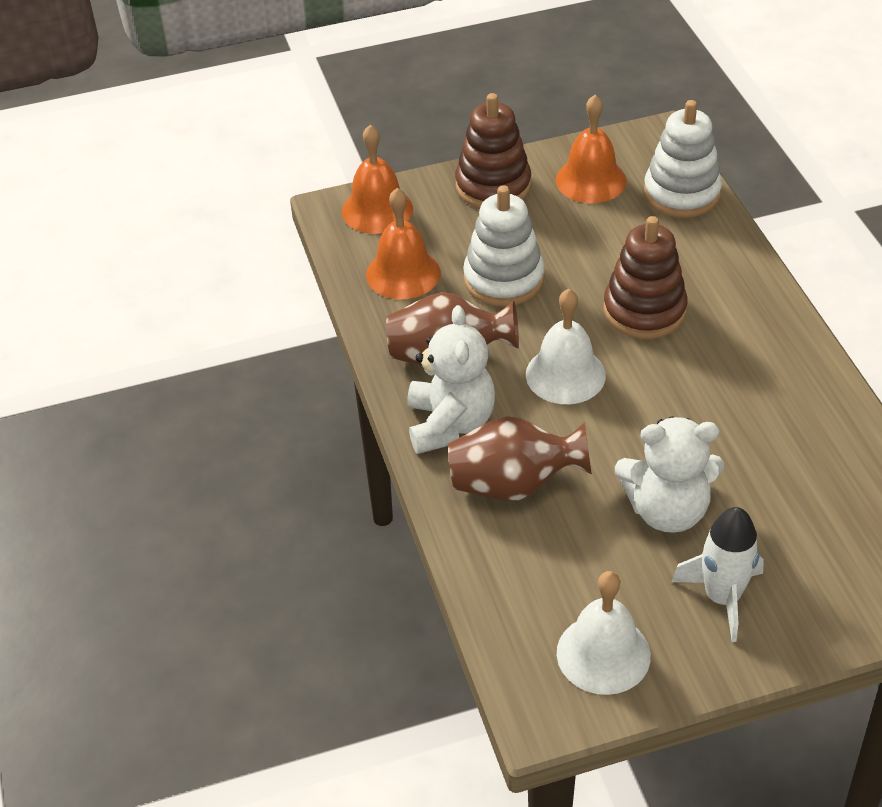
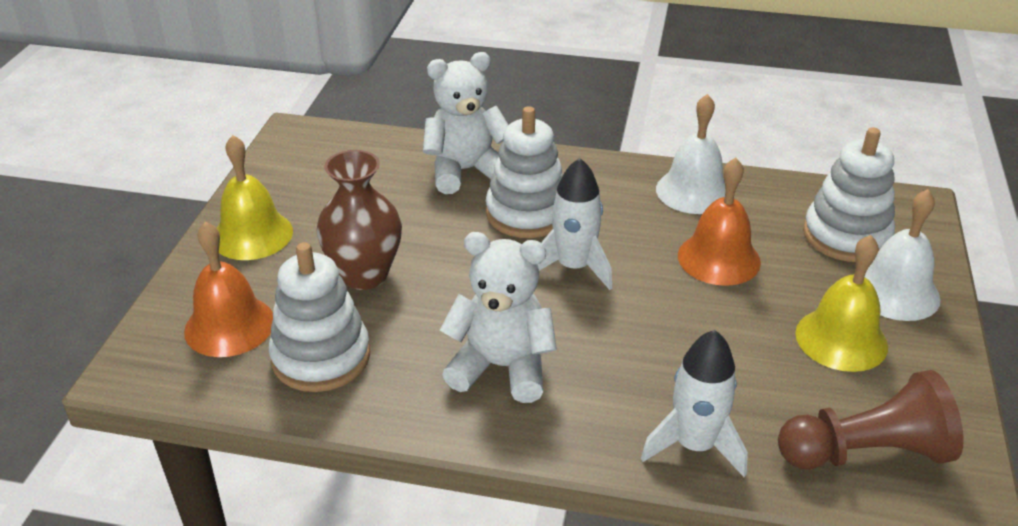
brown pawn: 0 -> 1
brown stacking toy: 2 -> 0
brown vase: 2 -> 1
orange bell: 3 -> 2
white rocket: 1 -> 2
white stacking toy: 2 -> 3
yellow bell: 0 -> 2

